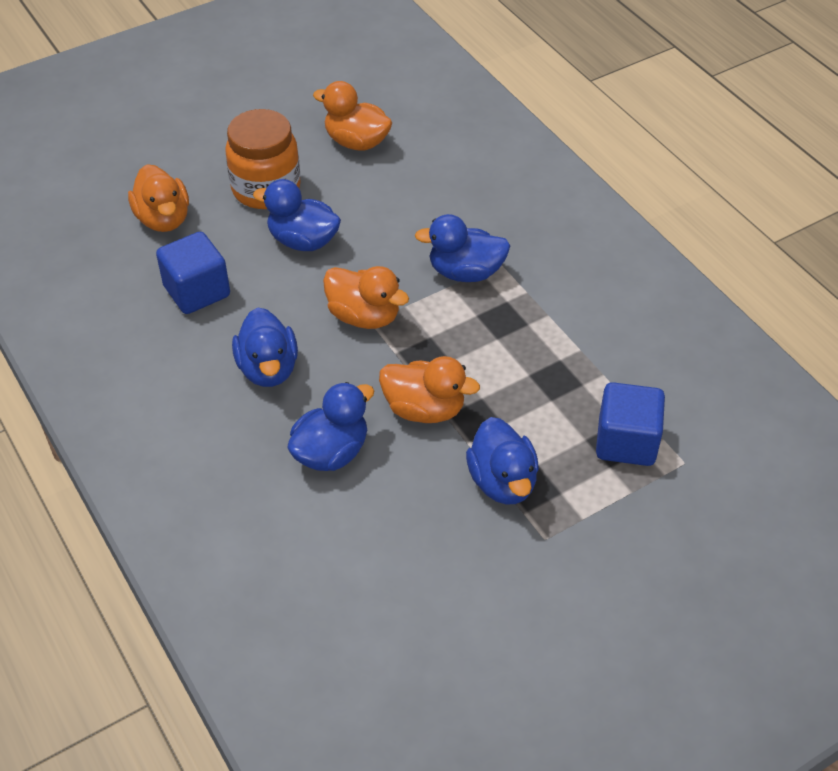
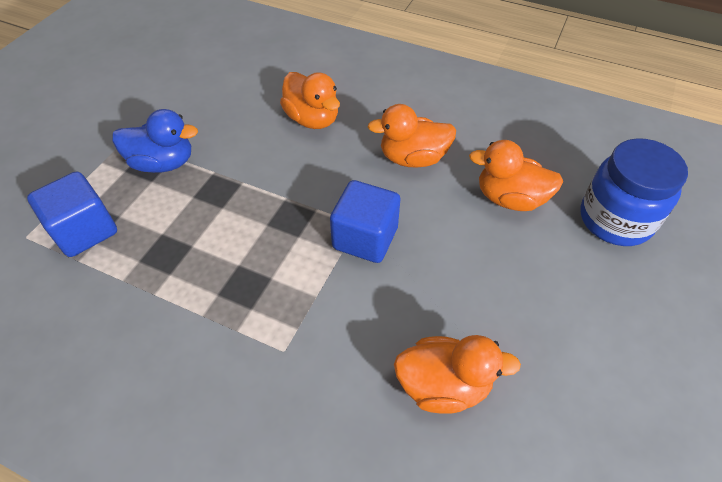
blue duck: 5 -> 1
blue jar: 0 -> 1
orange jar: 1 -> 0

